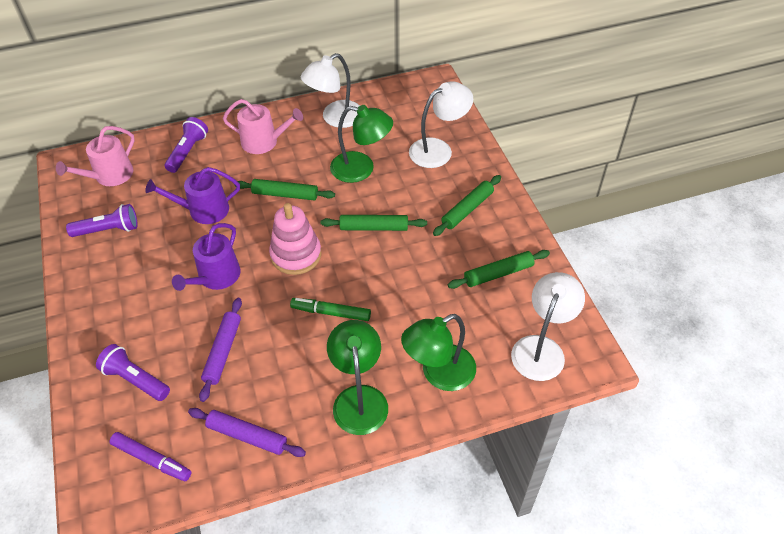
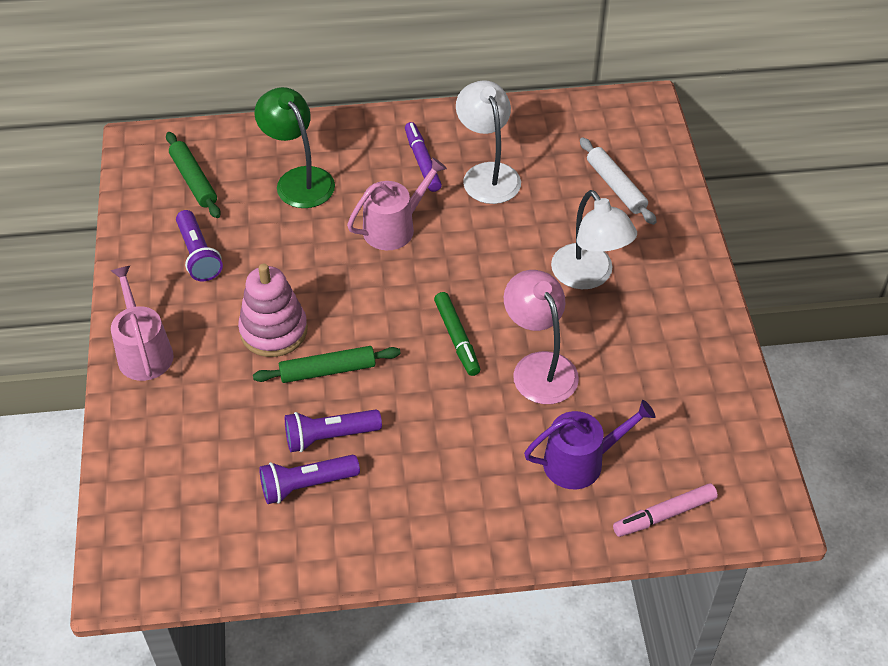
green lamp: 3 -> 1
green rolling pin: 4 -> 2
pink lamp: 0 -> 1
pink marker: 0 -> 1
purple rolling pin: 2 -> 0
purple watering can: 2 -> 1
white lamp: 3 -> 2
white rolling pin: 0 -> 1

